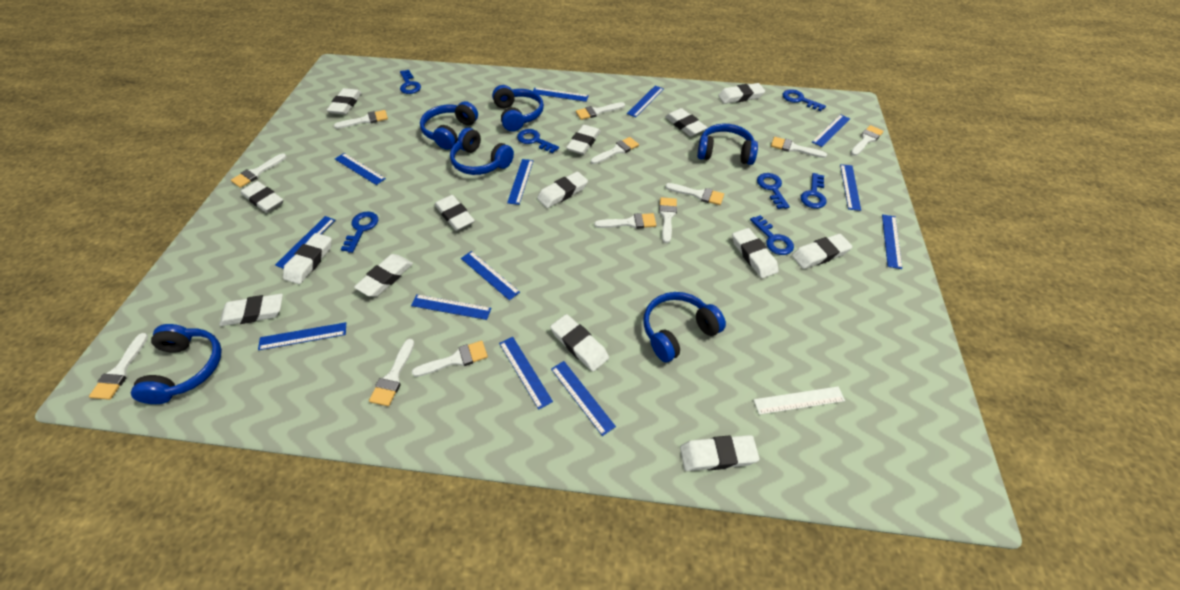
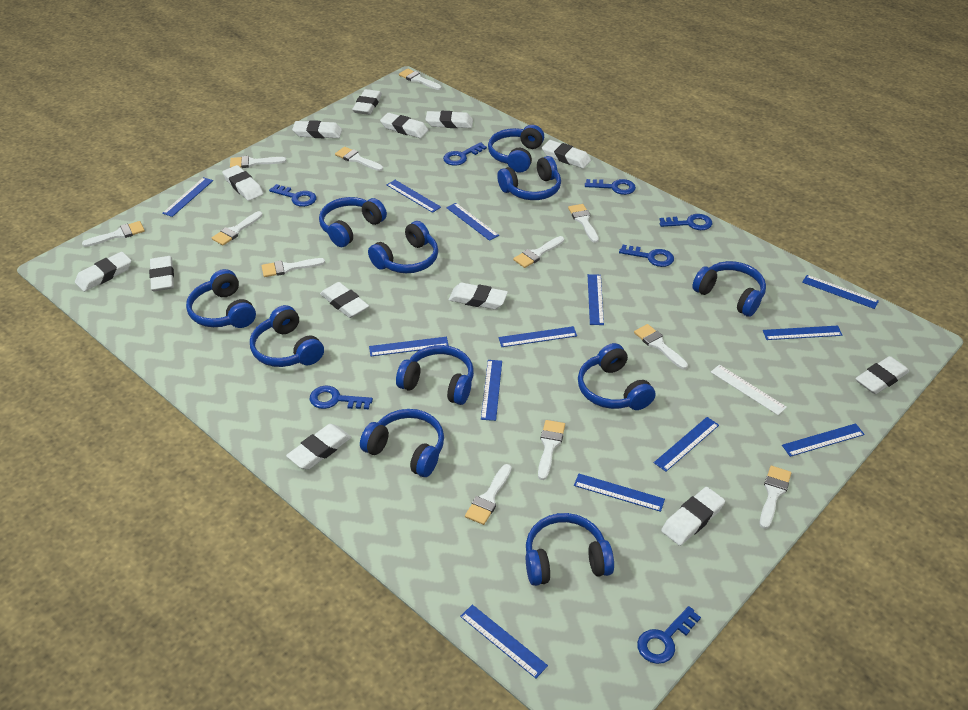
blue headphones: 6 -> 11
white eraser: 14 -> 13

